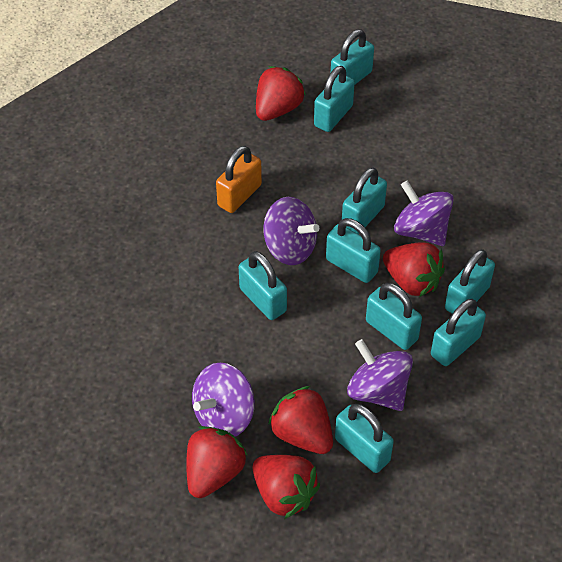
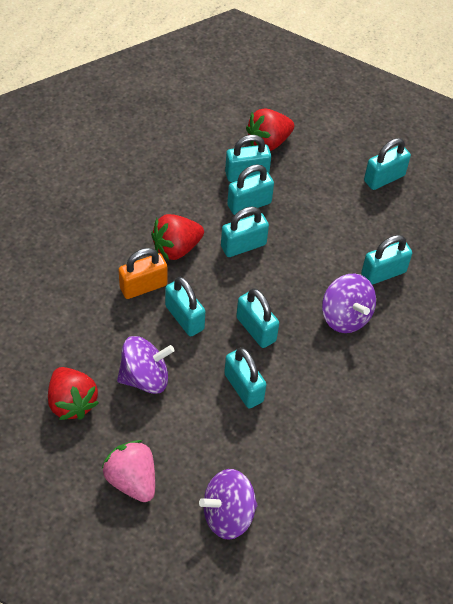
pink strawberry: 0 -> 1
purple spinning top: 4 -> 3
red strawberry: 5 -> 3
turquoise padlock: 9 -> 8

